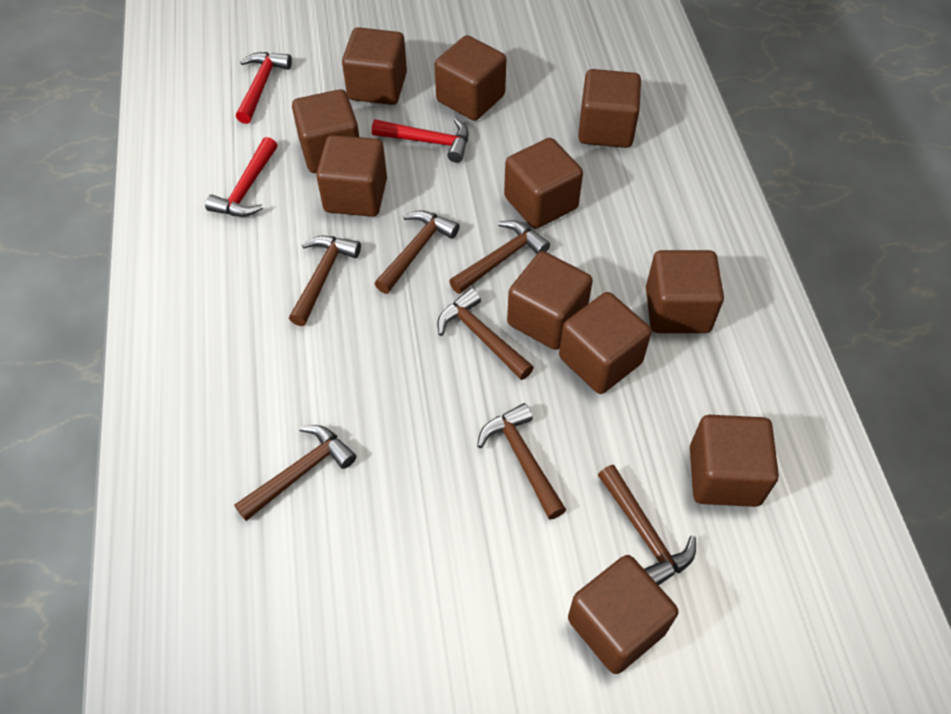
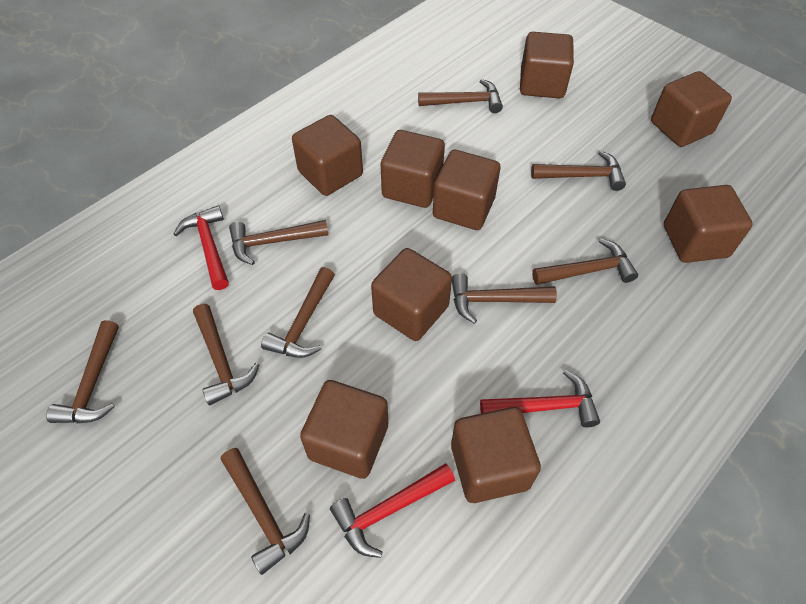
brown cube: 11 -> 9
brown hammer: 7 -> 9

